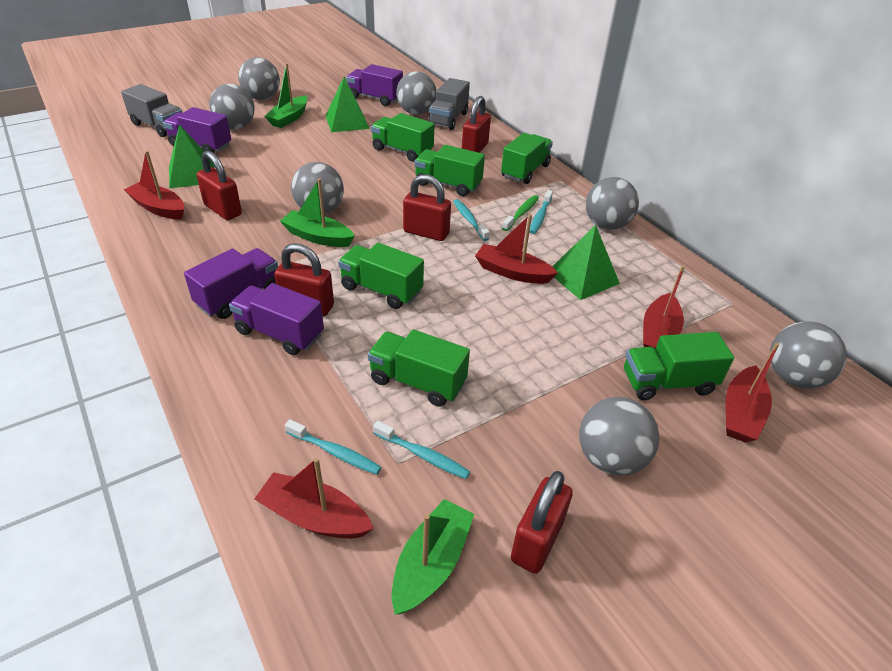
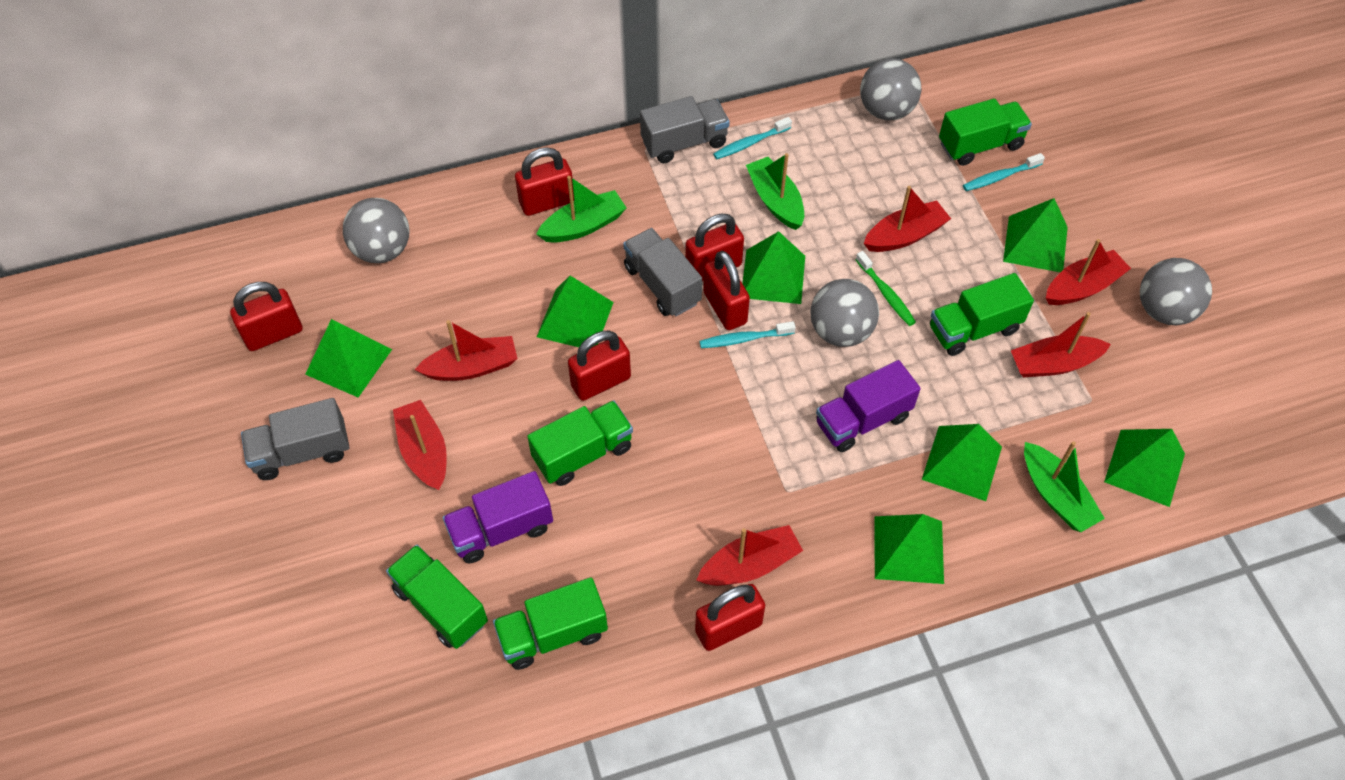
green pyramid: 3 -> 7
green truck: 6 -> 5
grey ball: 7 -> 4
grey truck: 2 -> 3
purple truck: 4 -> 2
red boat: 5 -> 6
red padlock: 5 -> 6
turquoise toothbrush: 4 -> 3

